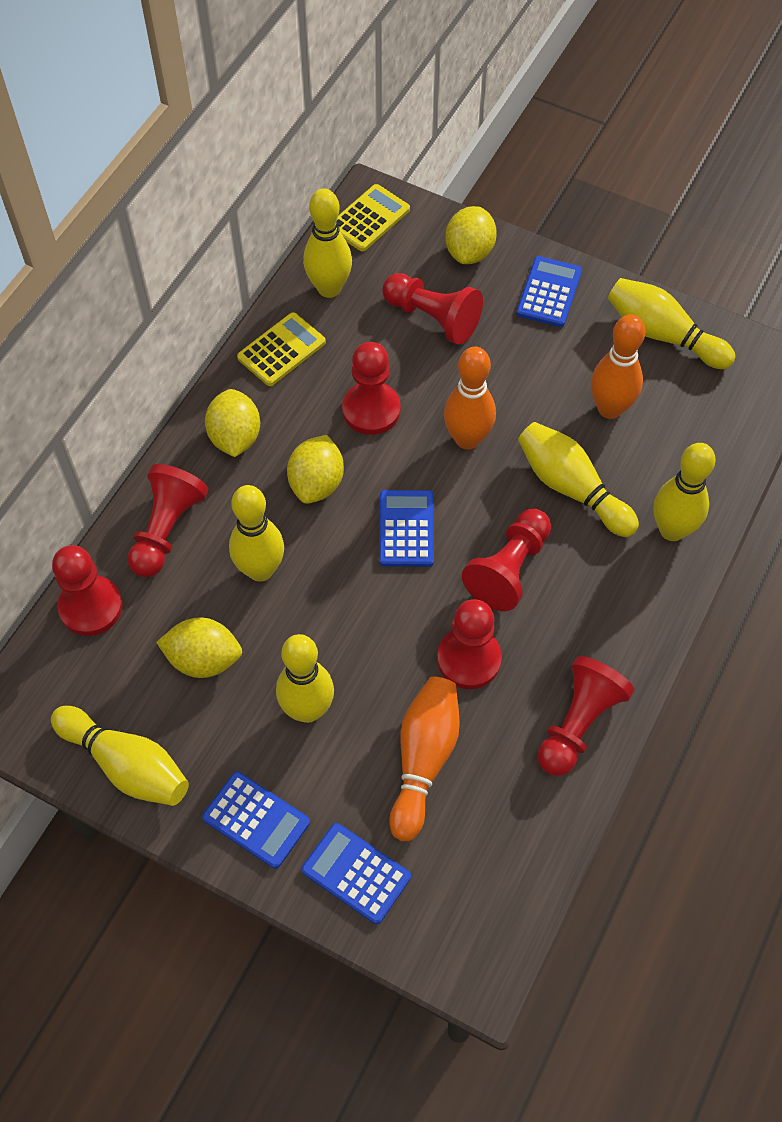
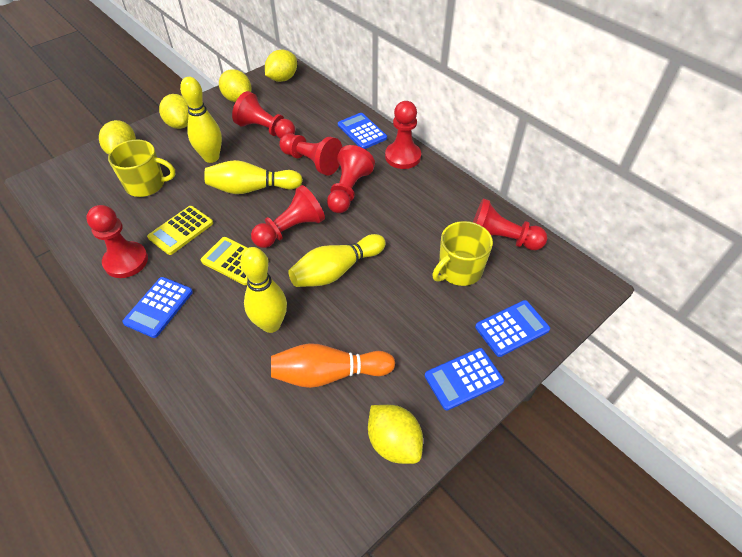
orange bowling pin: 3 -> 1
yellow bowling pin: 7 -> 4
yellow lemon: 4 -> 5
yellow mug: 0 -> 2

